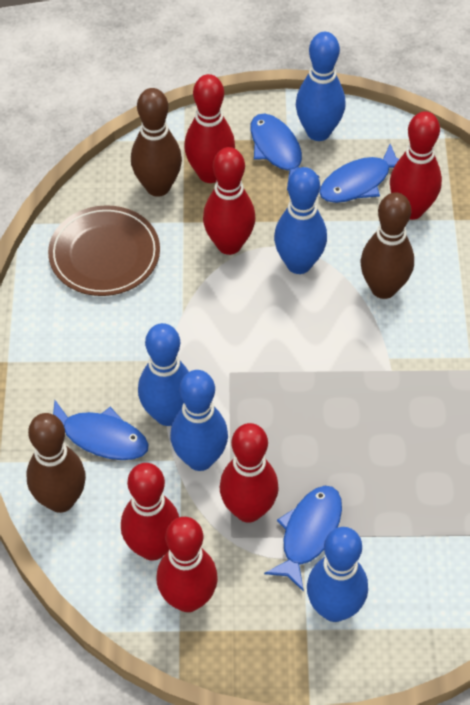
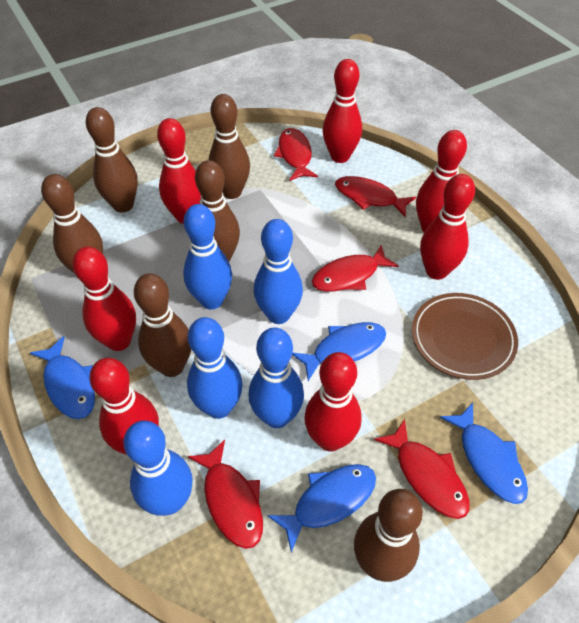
brown bowling pin: 3 -> 6
red bowling pin: 6 -> 7
red fish: 0 -> 5

